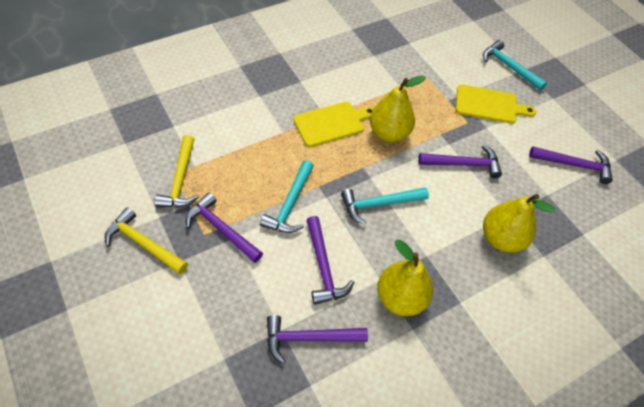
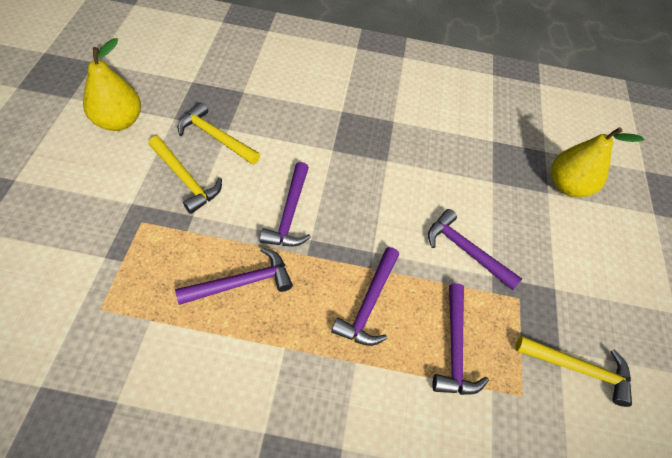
turquoise hammer: 3 -> 0
yellow cutting board: 2 -> 0
yellow hammer: 2 -> 3
yellow pear: 3 -> 2

